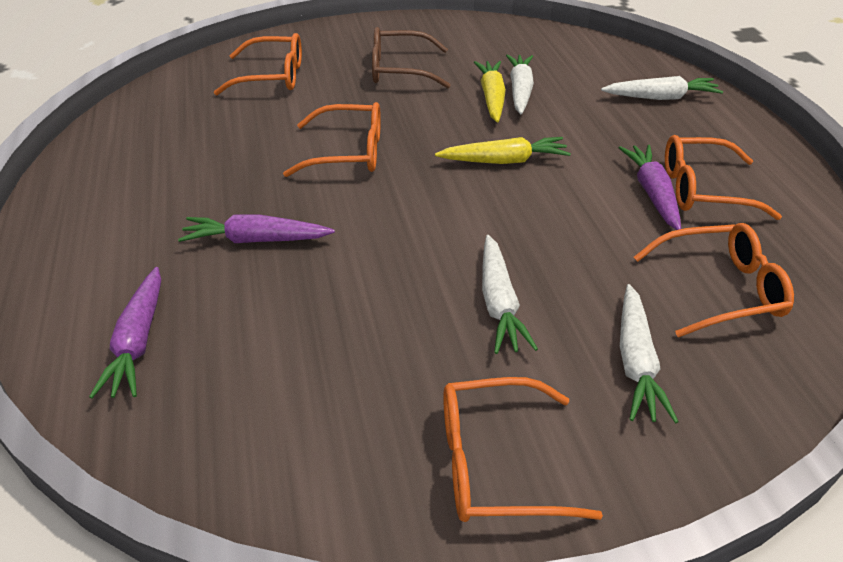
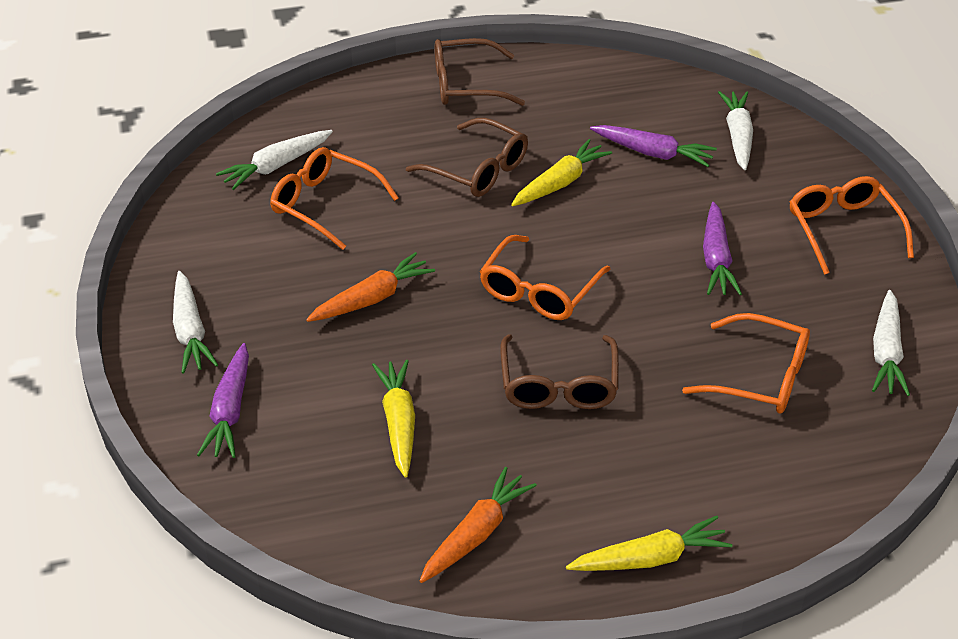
brown glasses: 1 -> 3
orange carrot: 0 -> 2
orange glasses: 5 -> 4
yellow carrot: 2 -> 3

